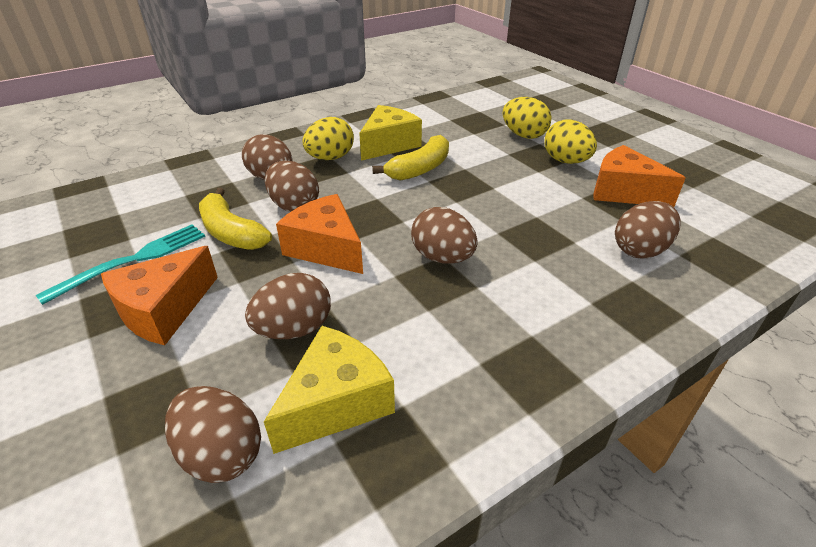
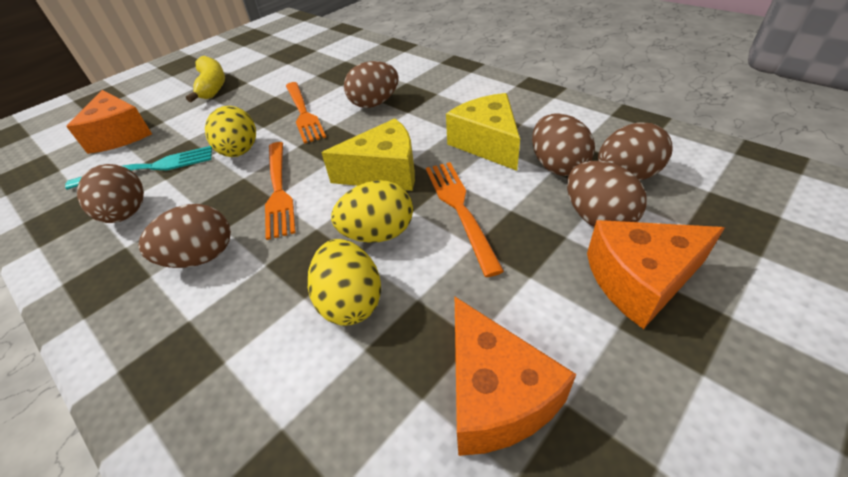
orange fork: 0 -> 3
yellow banana: 2 -> 1

